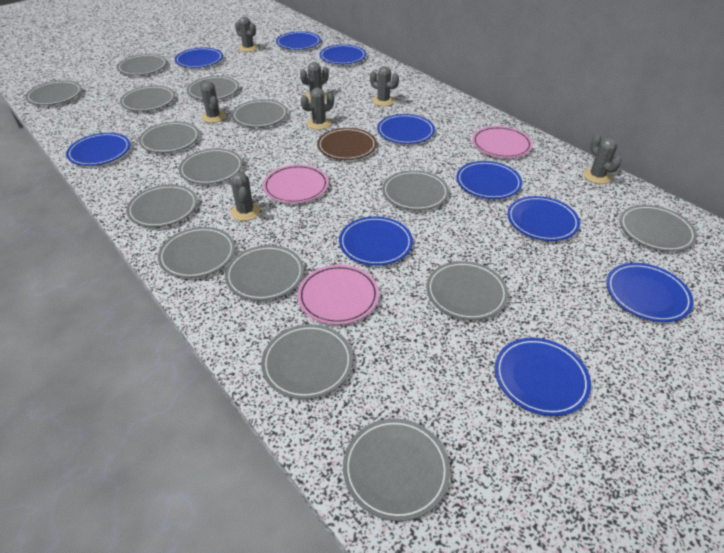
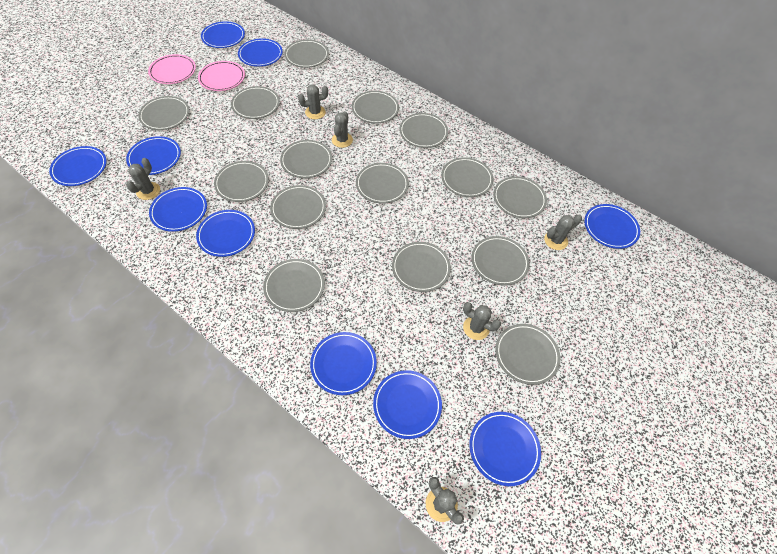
brown plate: 1 -> 0
grey cactus: 7 -> 6
pink plate: 3 -> 2

